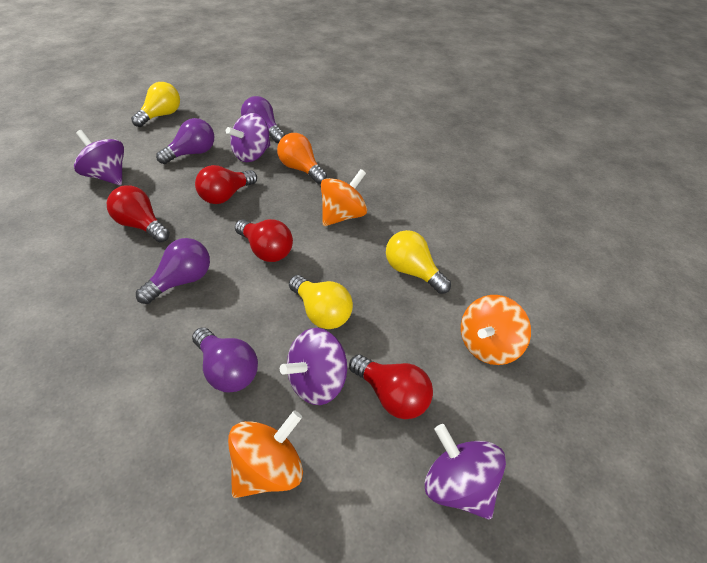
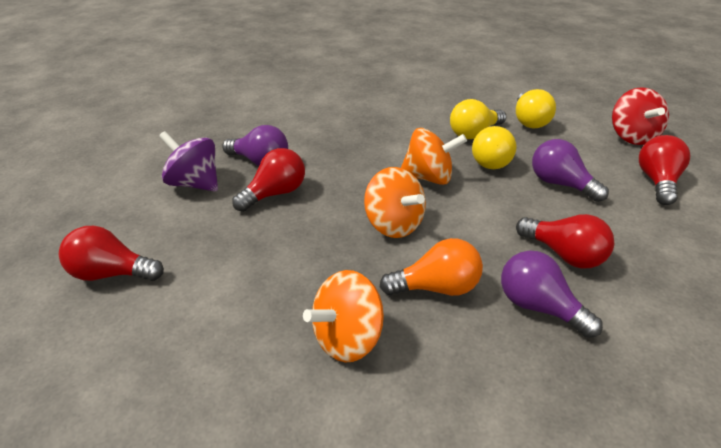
purple light bulb: 4 -> 3
purple spinning top: 4 -> 1
red spinning top: 0 -> 1

